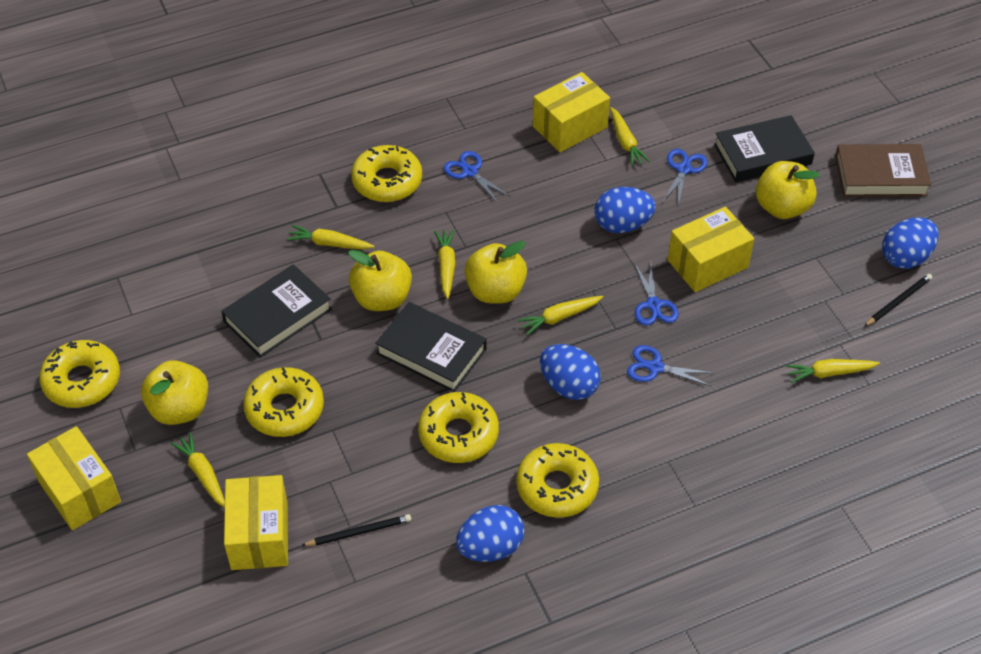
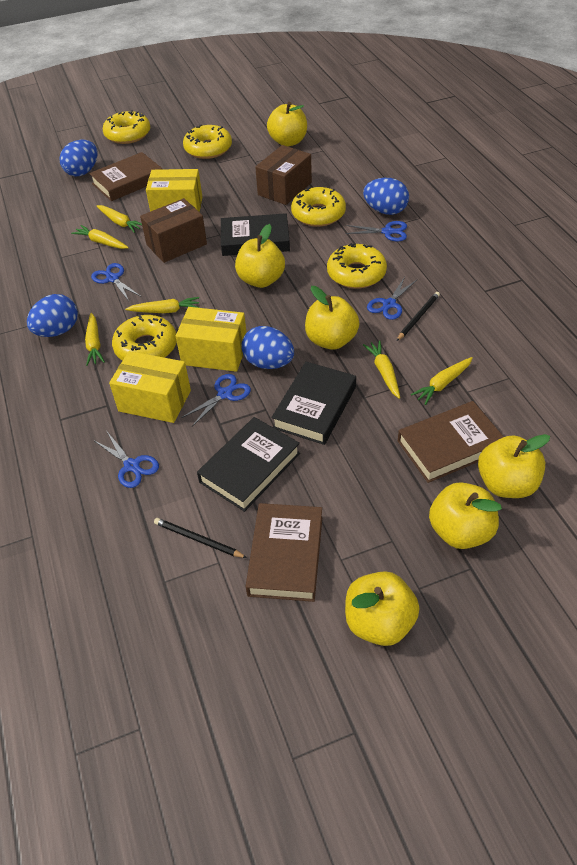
blue scissors: 4 -> 5
brown book: 1 -> 3
brown box: 0 -> 2
yellow apple: 4 -> 6
yellow box: 4 -> 3

